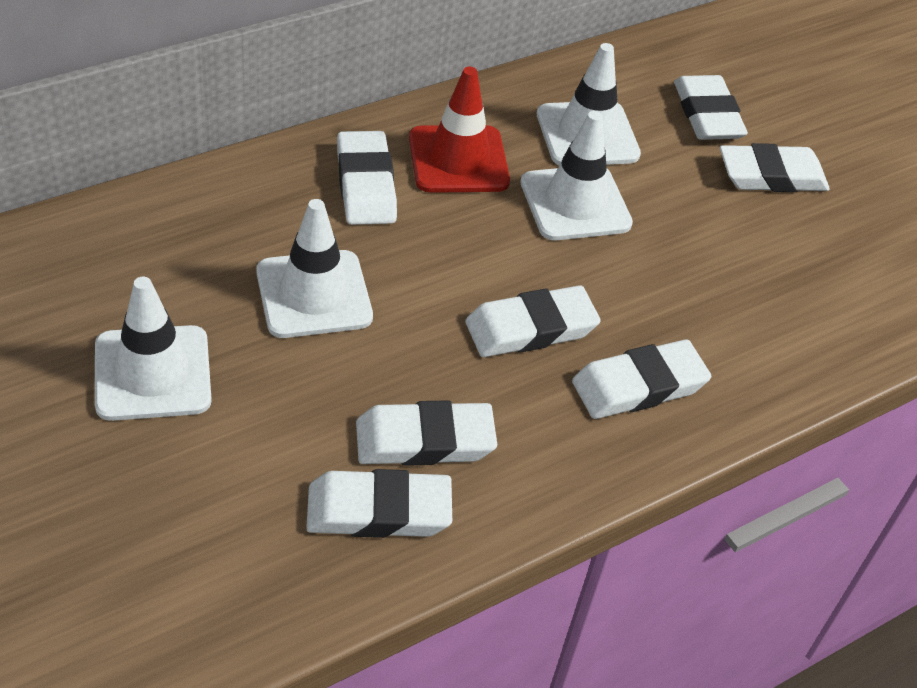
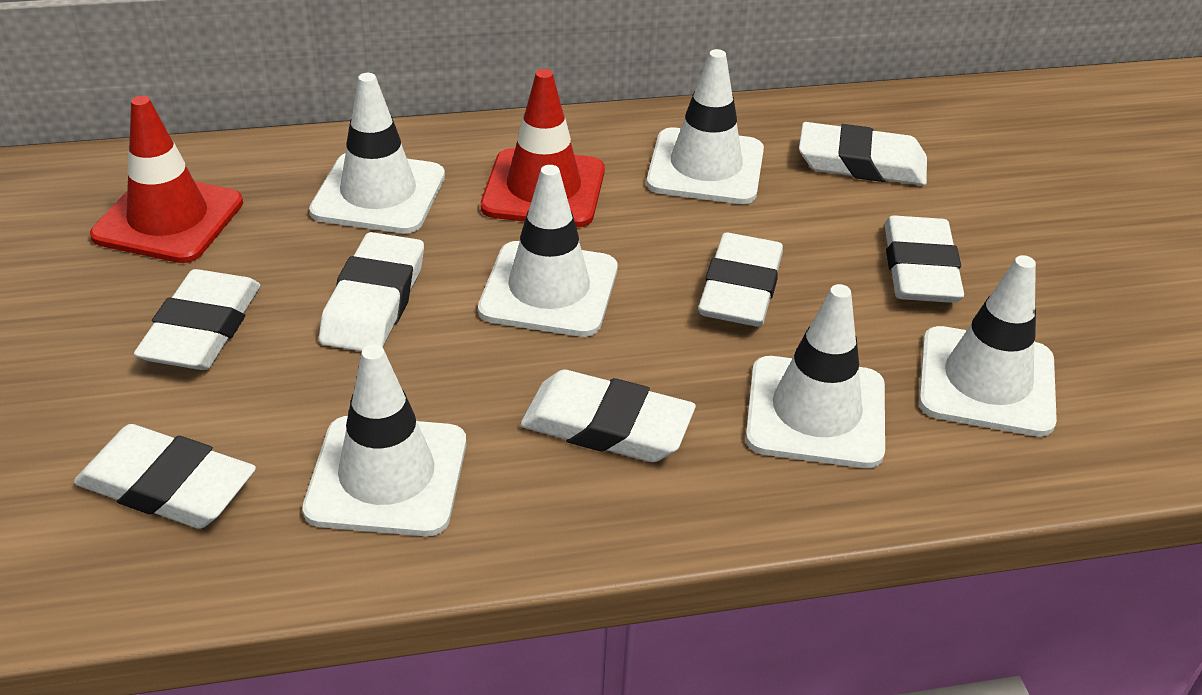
red traffic cone: 1 -> 2
white traffic cone: 4 -> 6

